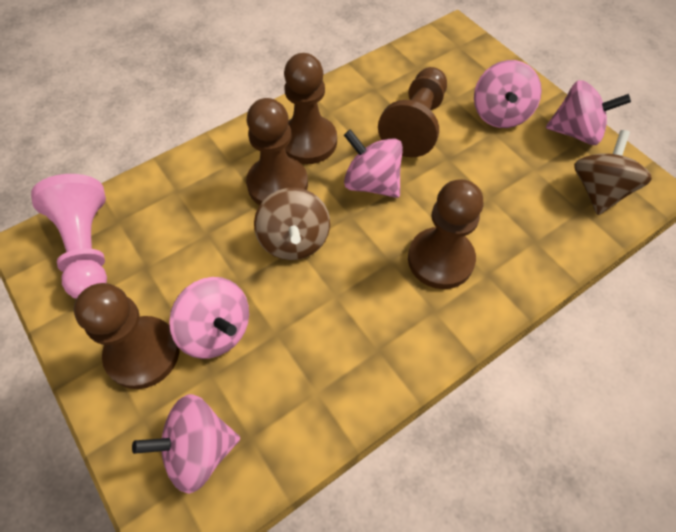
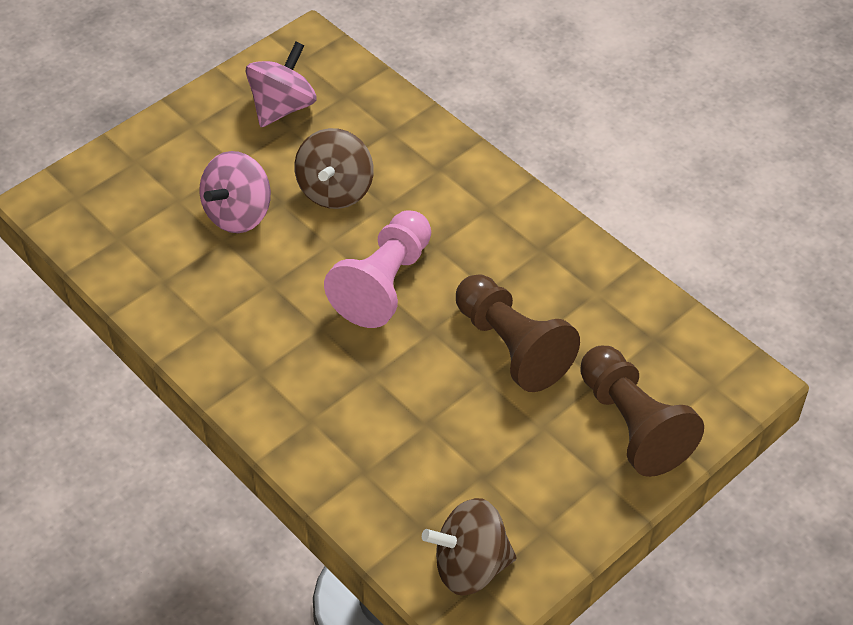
brown pawn: 5 -> 2
pink spinning top: 5 -> 2

